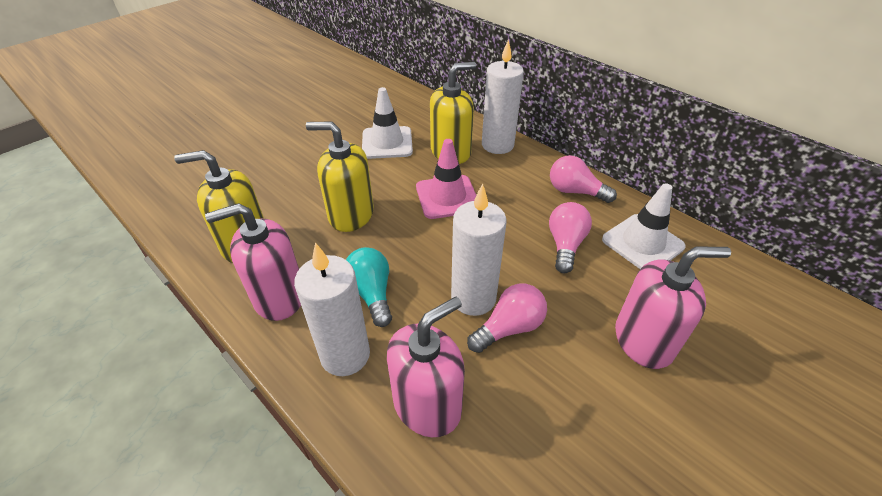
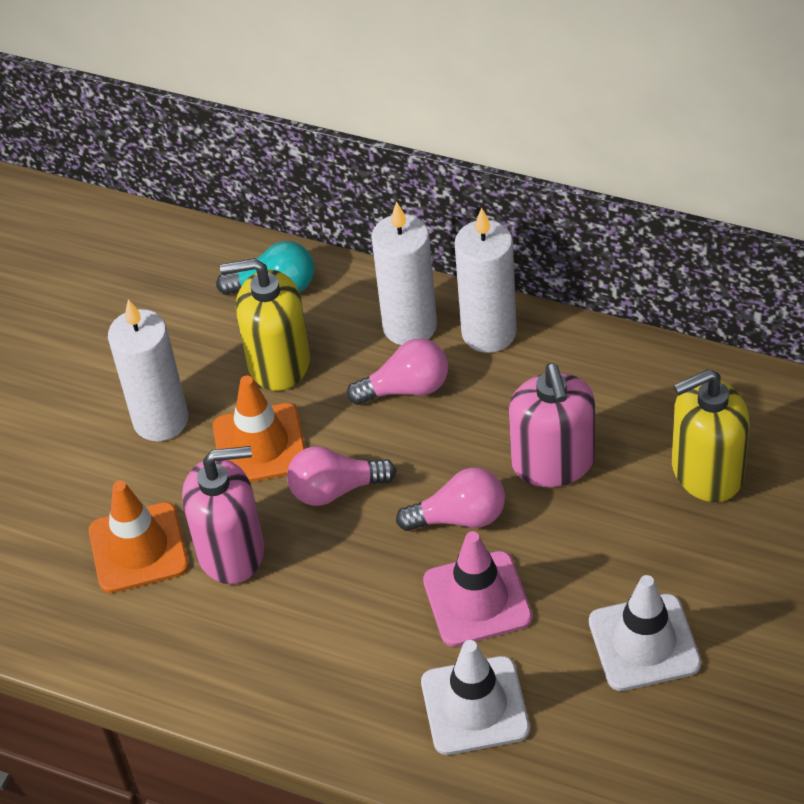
orange traffic cone: 0 -> 2
pink soap dispenser: 3 -> 2
yellow soap dispenser: 3 -> 2

